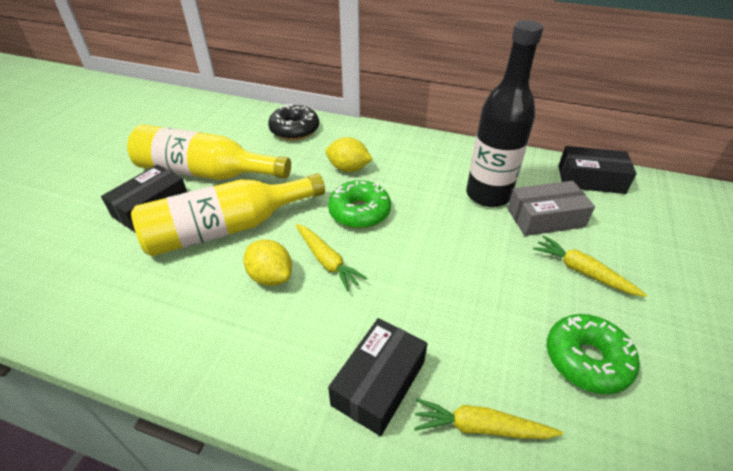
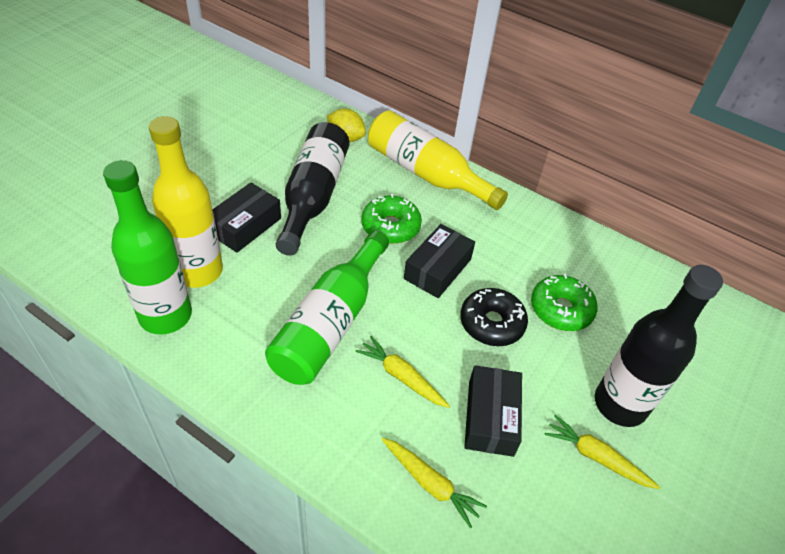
black bottle: 1 -> 2
green bottle: 0 -> 2
grey box: 1 -> 0
yellow lemon: 2 -> 1

